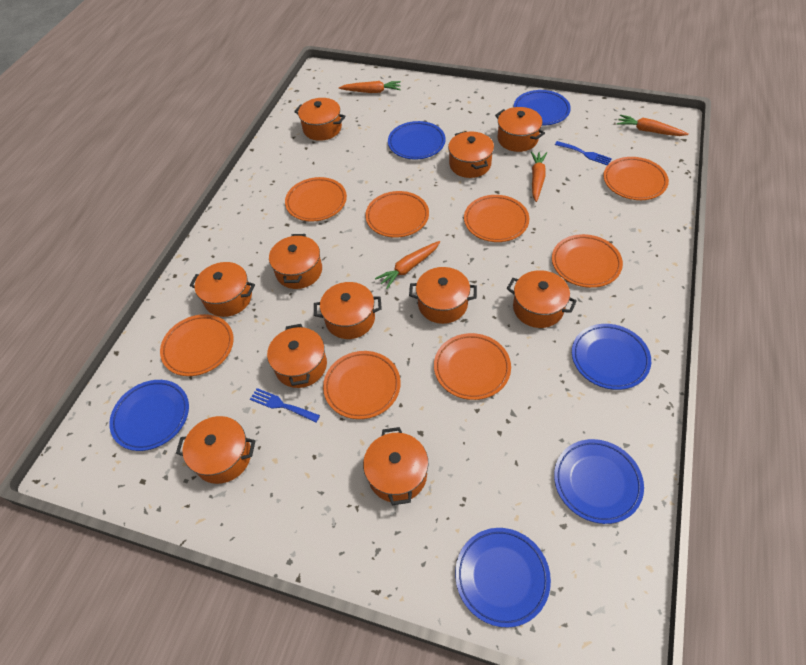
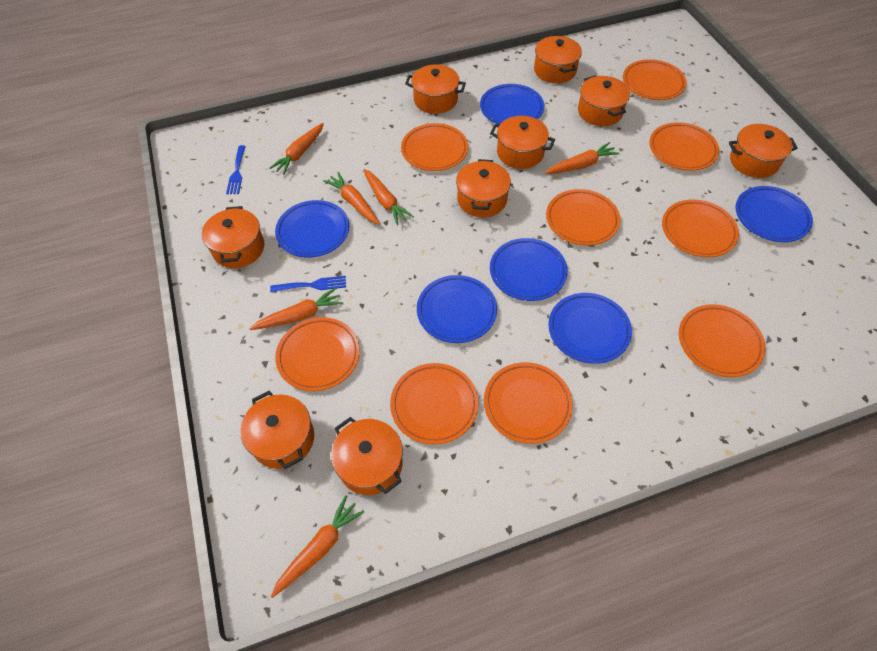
orange carrot: 4 -> 6
orange plate: 8 -> 9
orange pot: 11 -> 9

